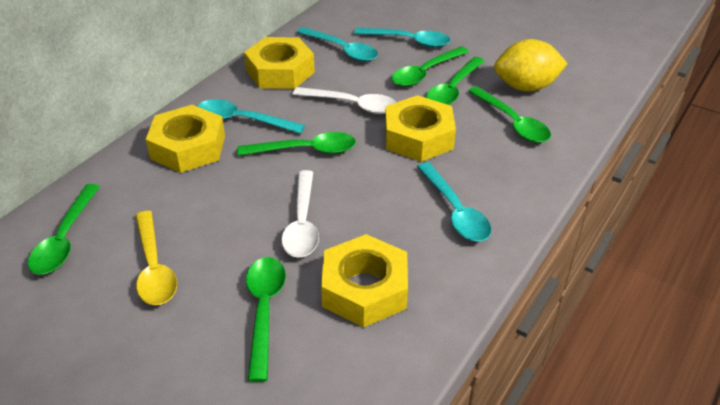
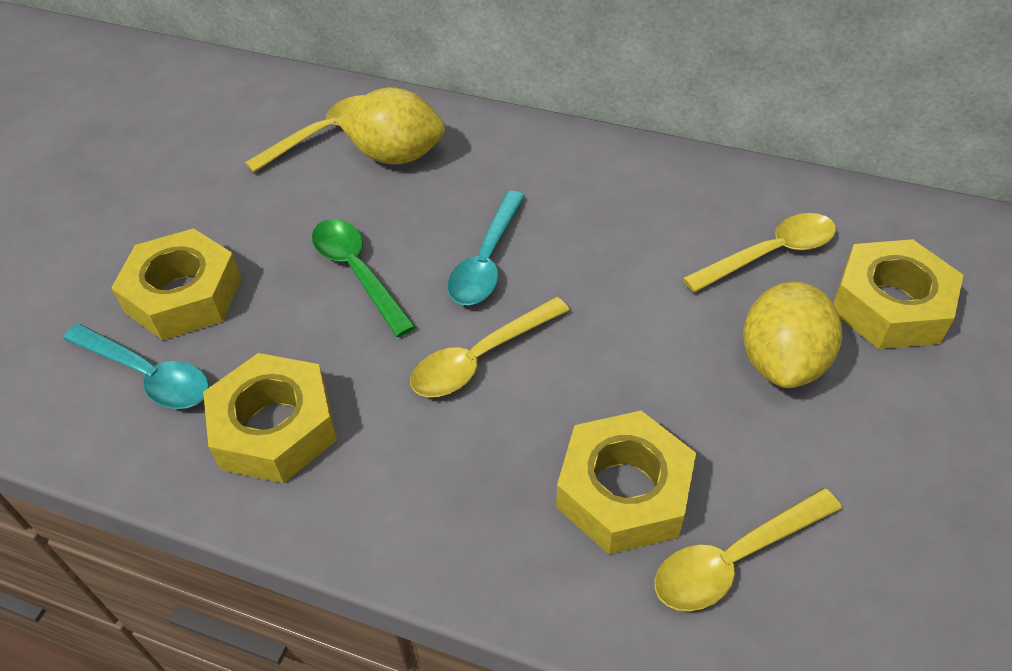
green spoon: 6 -> 1
turquoise spoon: 4 -> 2
white spoon: 2 -> 0
yellow lemon: 1 -> 2
yellow spoon: 1 -> 4

